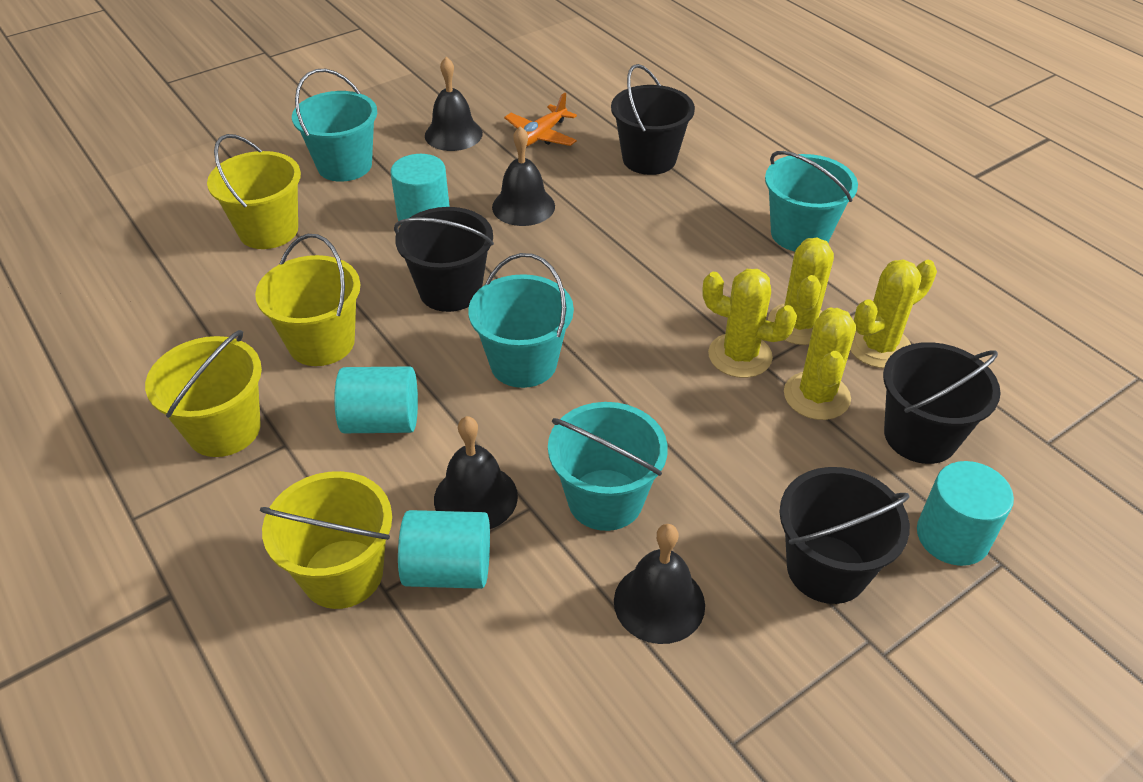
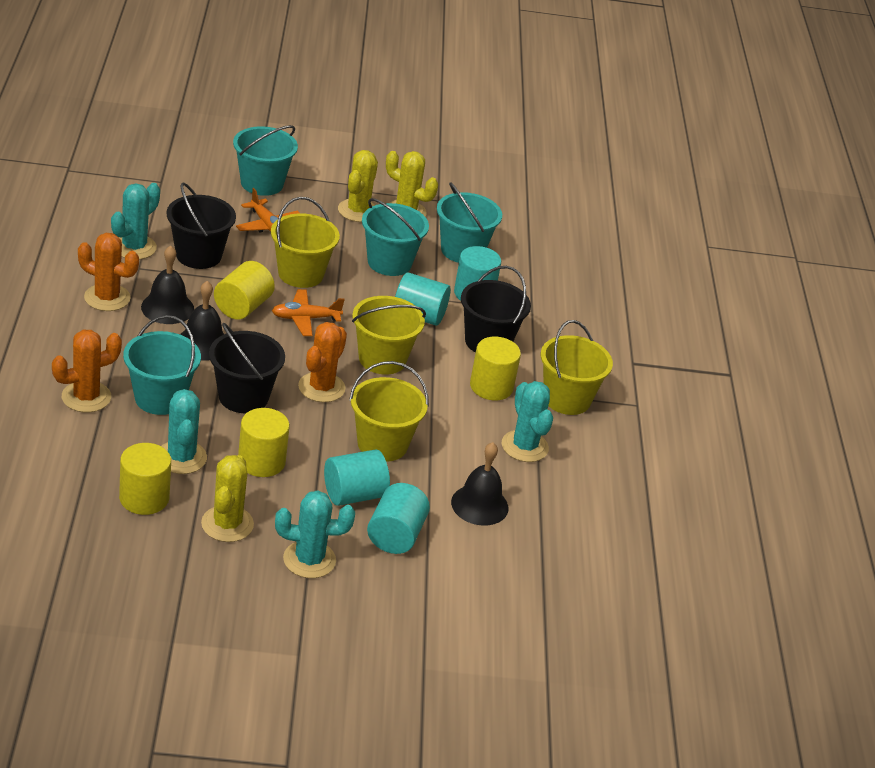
black bell: 4 -> 3
black bucket: 4 -> 3
orange cactus: 0 -> 3
orange plane: 1 -> 2
turquoise cactus: 0 -> 4
yellow cactus: 4 -> 3
yellow cylinder: 0 -> 4

